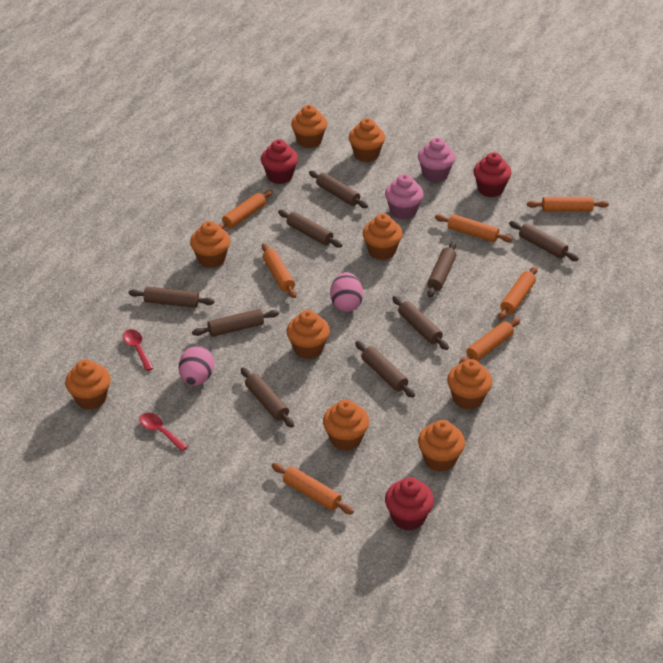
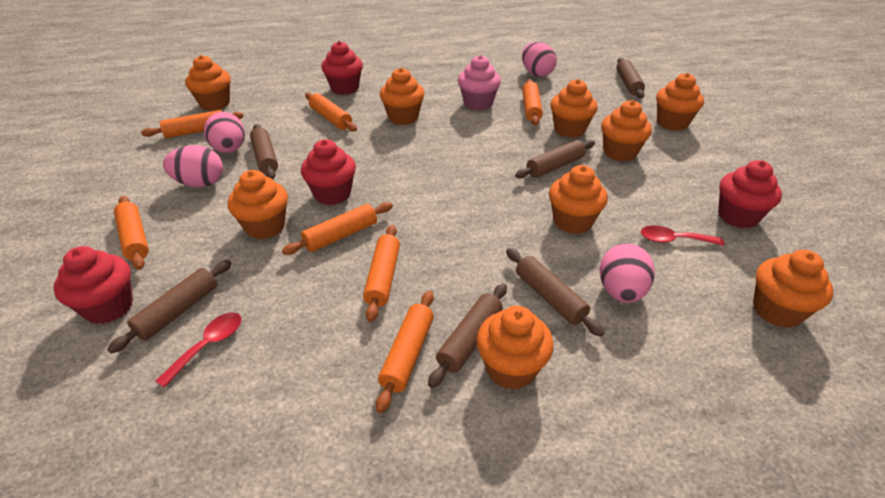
brown rolling pin: 9 -> 6
pink cupcake: 2 -> 1
pink egg: 2 -> 4
red cupcake: 3 -> 4

